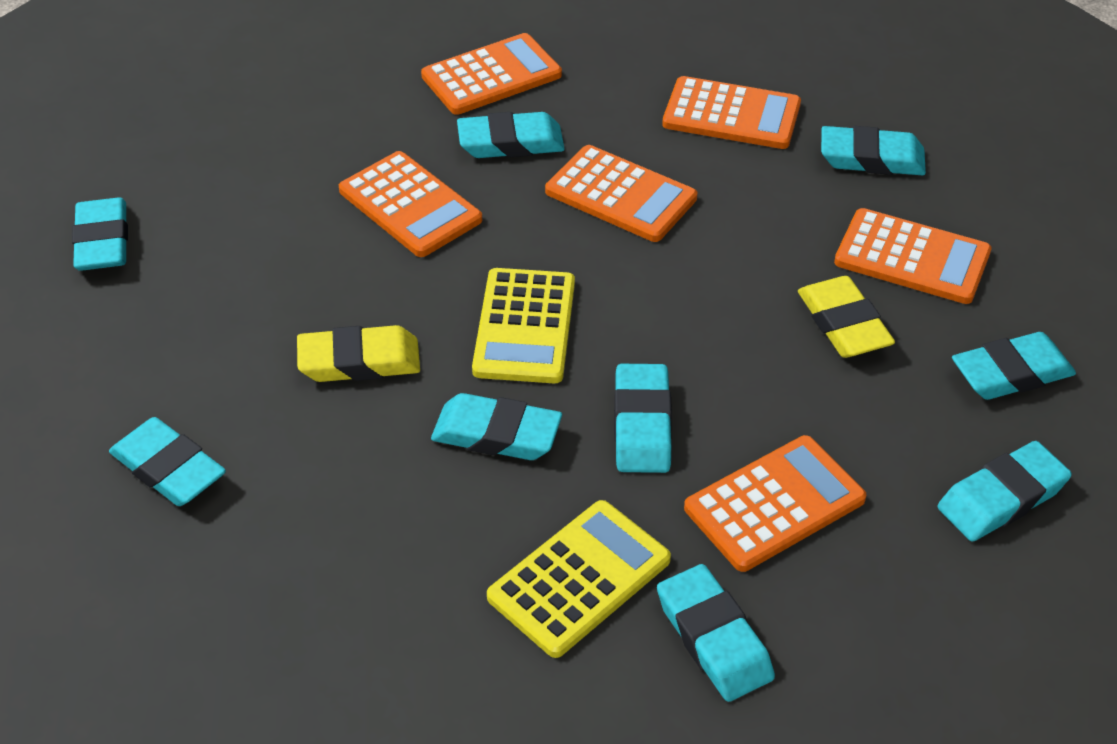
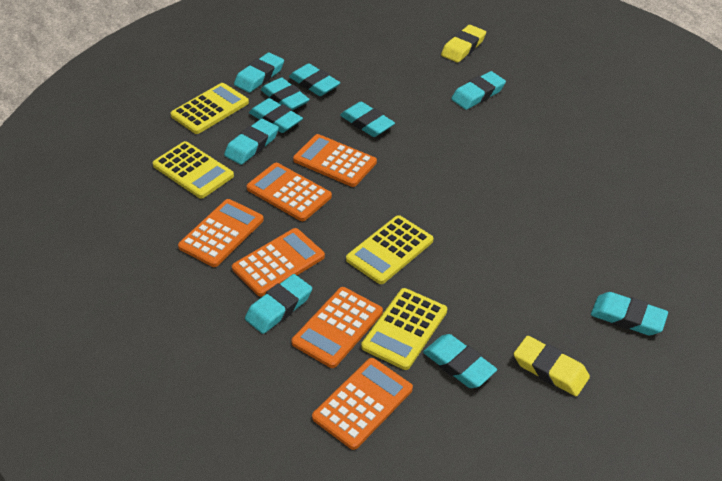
turquoise eraser: 9 -> 10
yellow calculator: 2 -> 4

